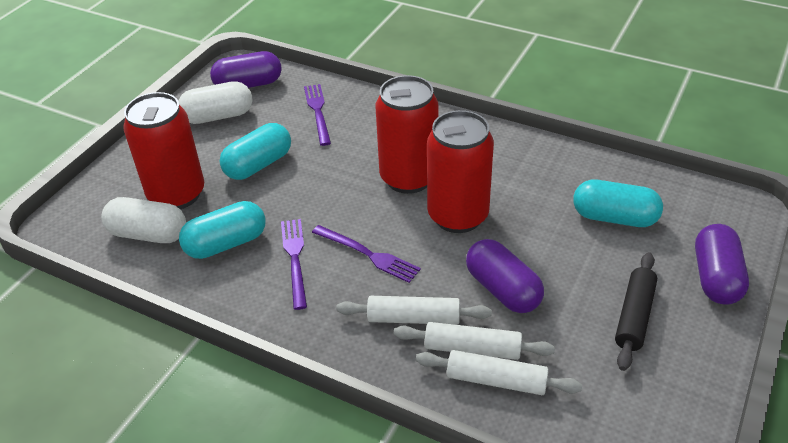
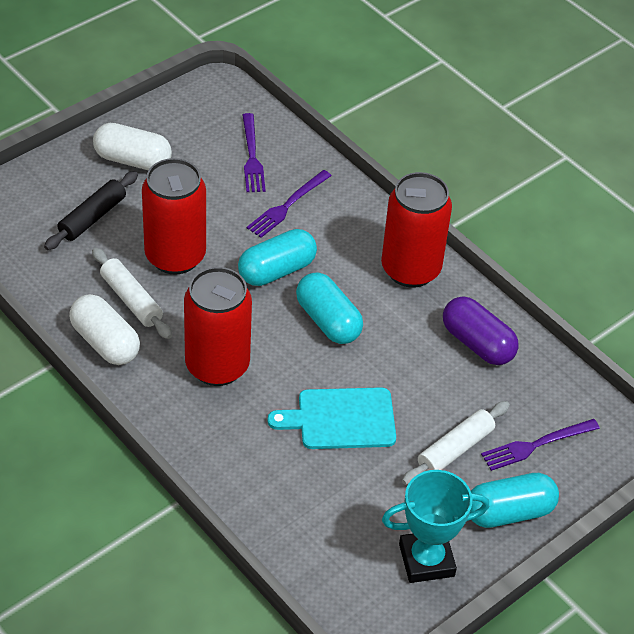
purple capsule: 3 -> 1
turquoise cutting board: 0 -> 1
turquoise trophy: 0 -> 1
white rolling pin: 3 -> 2

